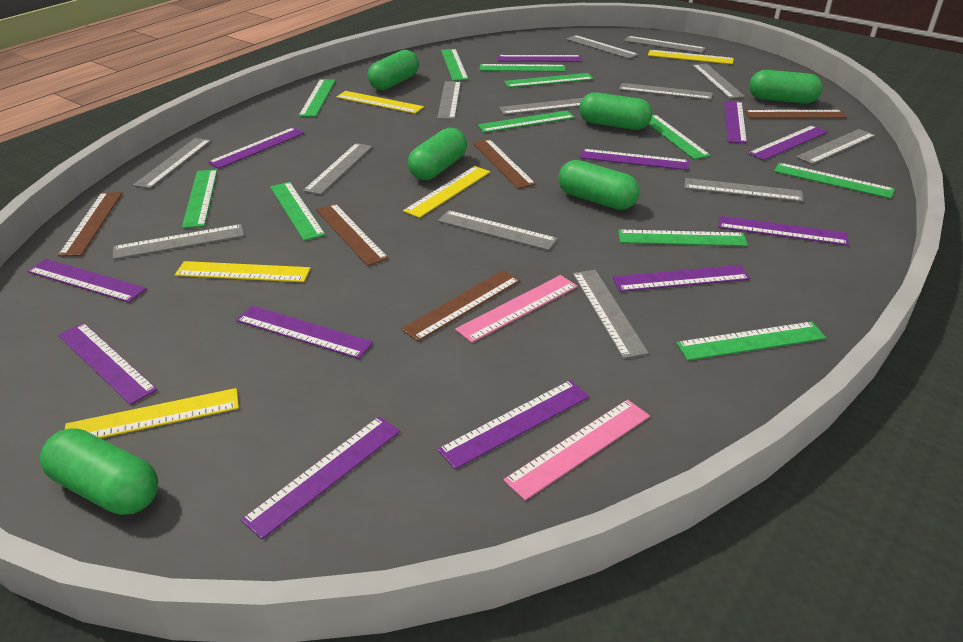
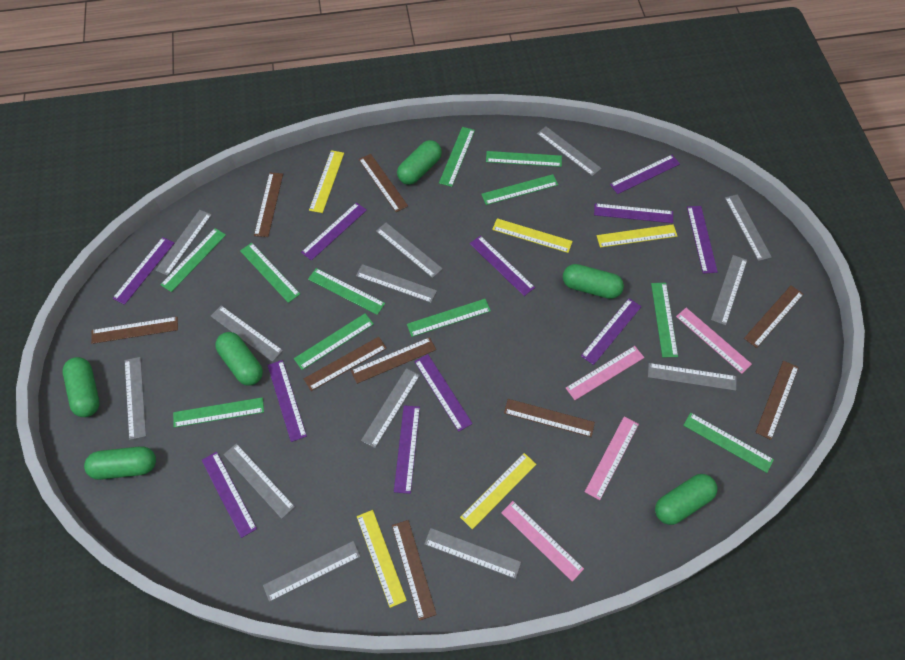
brown ruler: 5 -> 9
pink ruler: 2 -> 4
purple ruler: 12 -> 11

